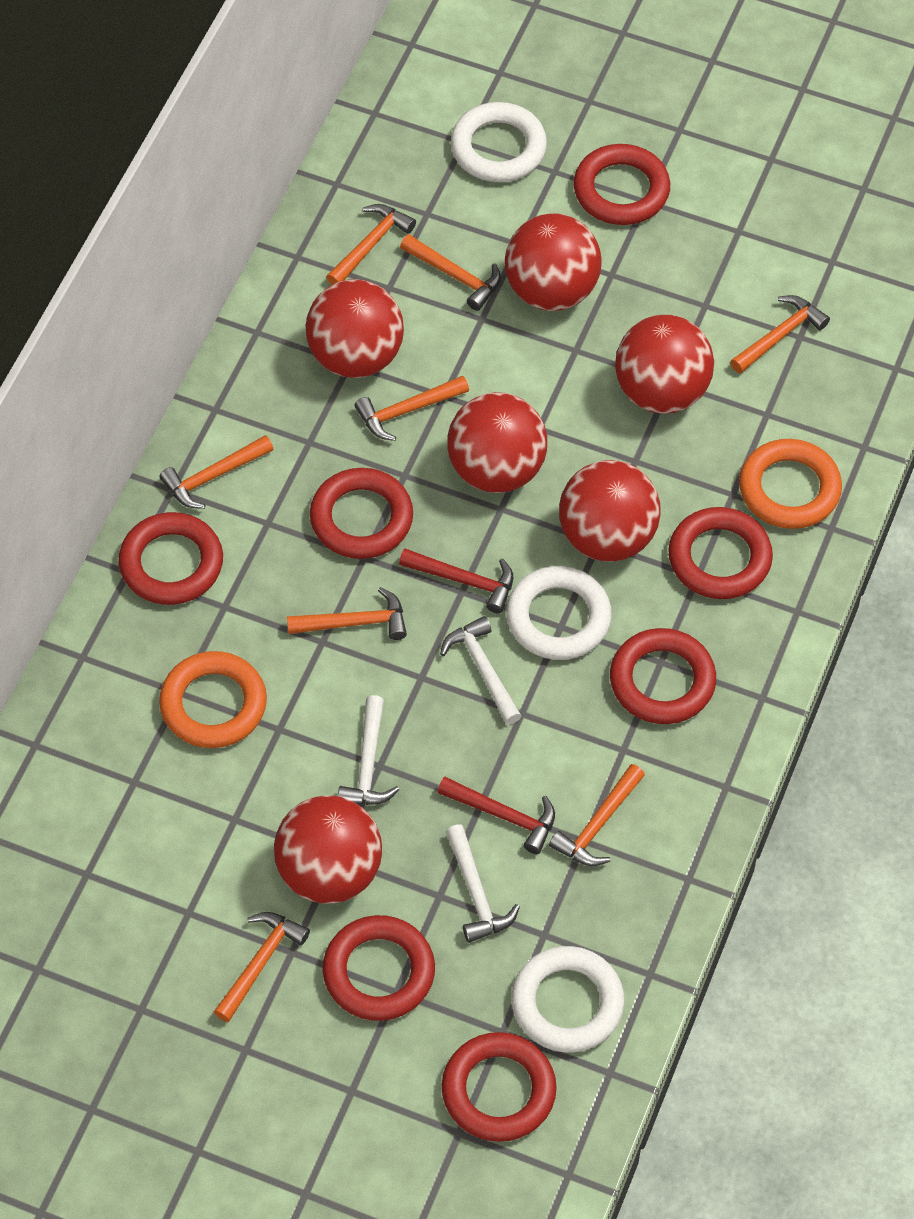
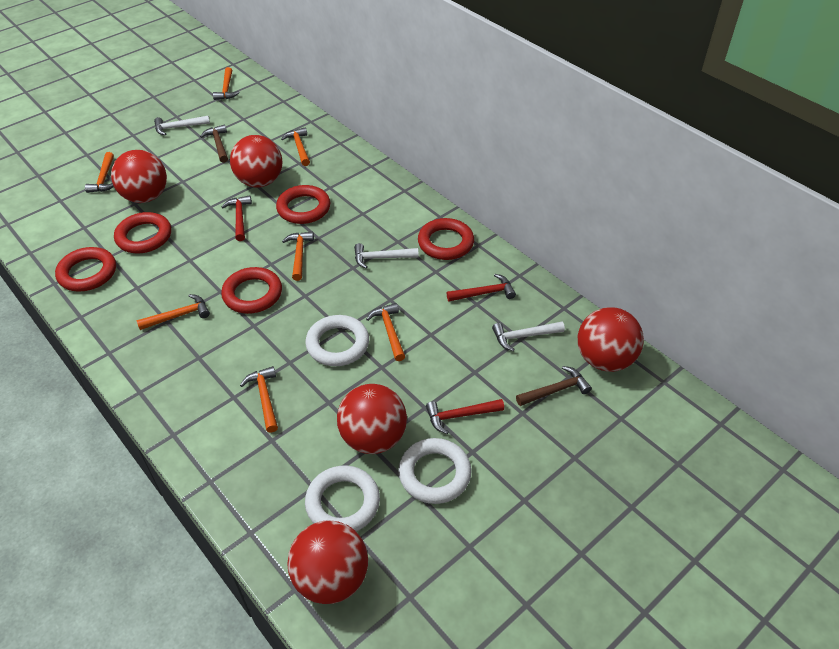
brown hammer: 0 -> 2
orange hammer: 8 -> 7
orange ring: 2 -> 0
red ball: 6 -> 5
red hammer: 2 -> 3
red ring: 7 -> 5

